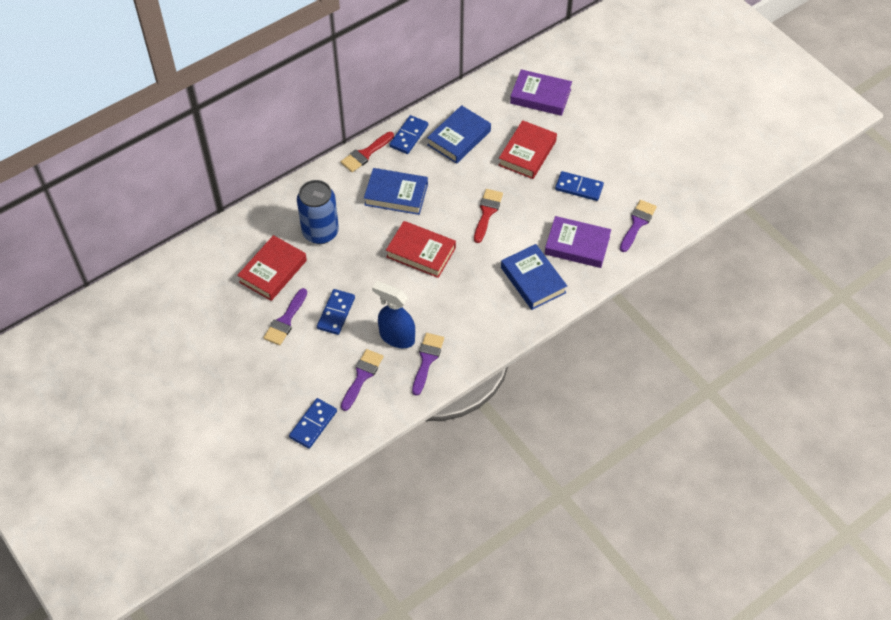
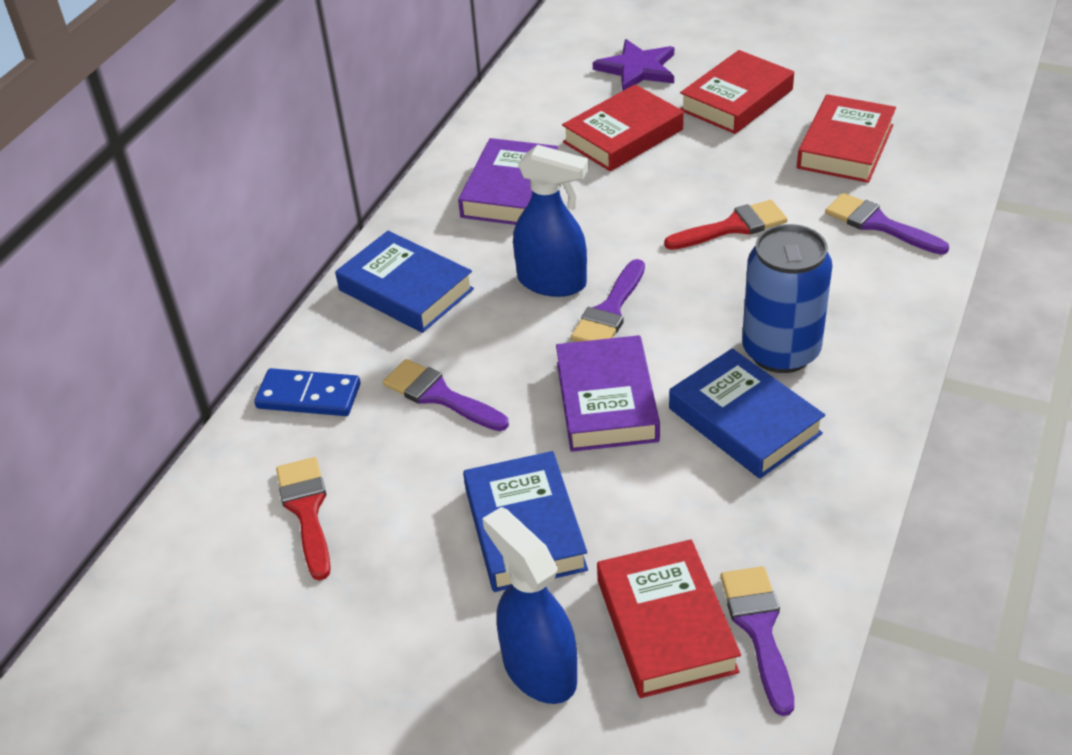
blue domino: 4 -> 1
blue spray bottle: 1 -> 2
purple star: 0 -> 1
red book: 3 -> 4

